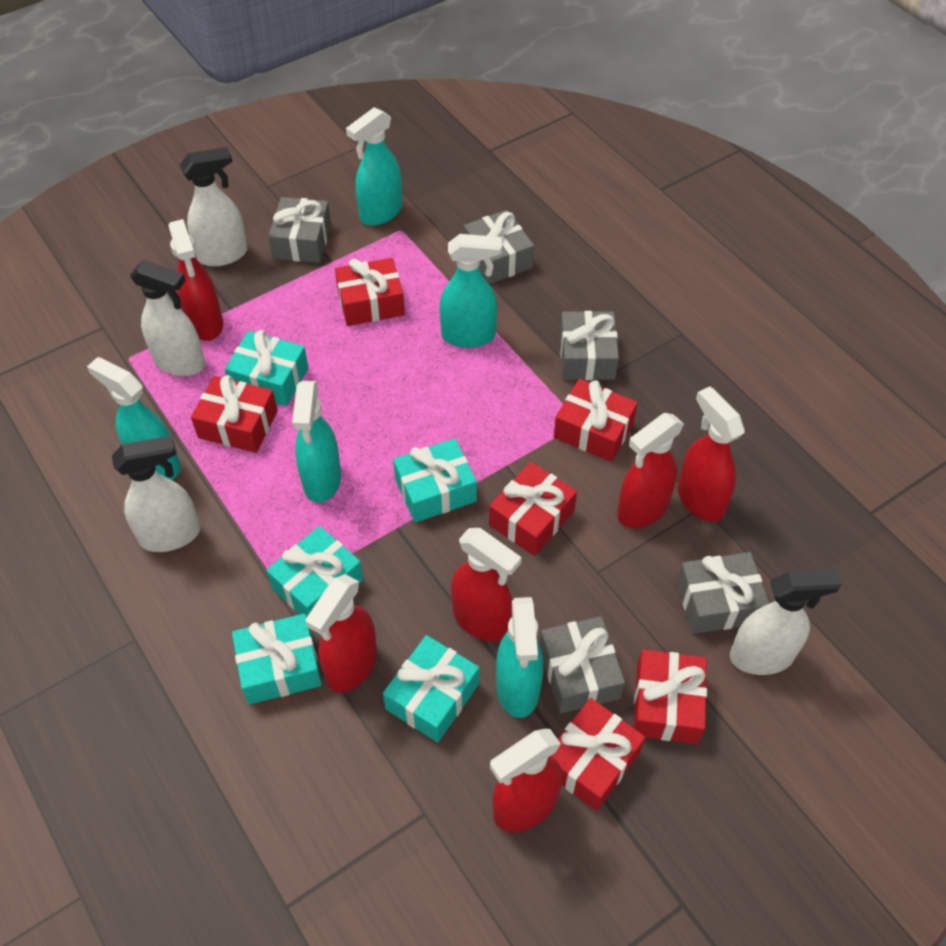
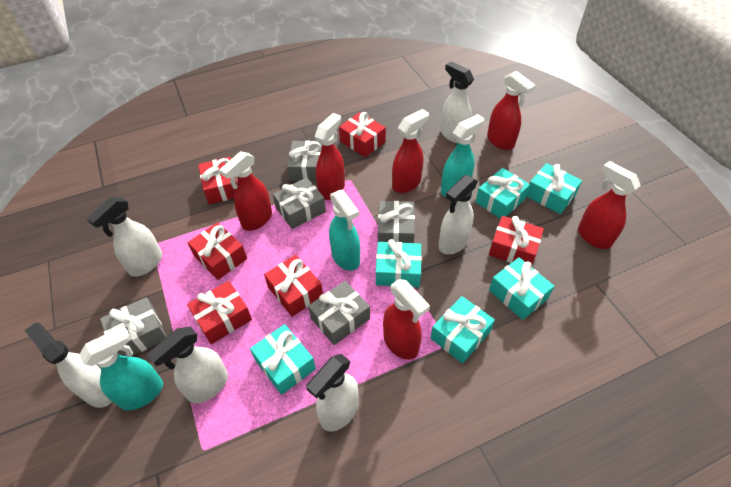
turquoise gift: 5 -> 6
turquoise spray bottle: 5 -> 3
white spray bottle: 4 -> 6

